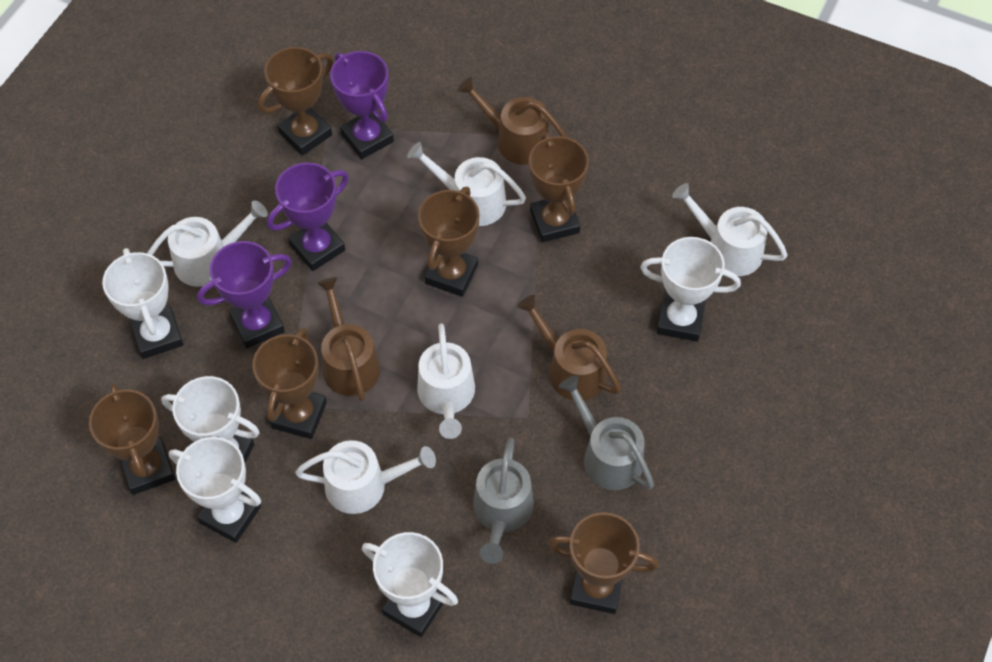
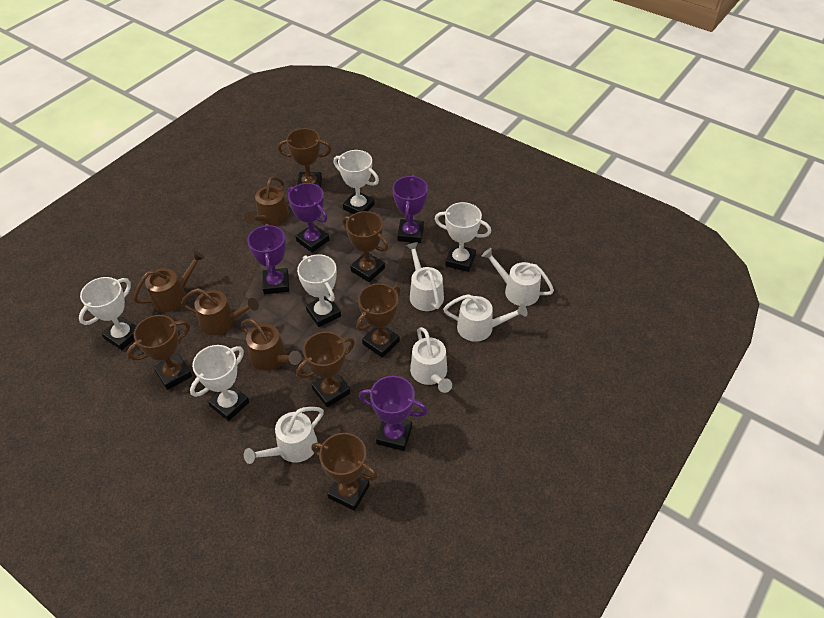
brown watering can: 3 -> 4
grey watering can: 2 -> 0
purple trophy: 3 -> 4

